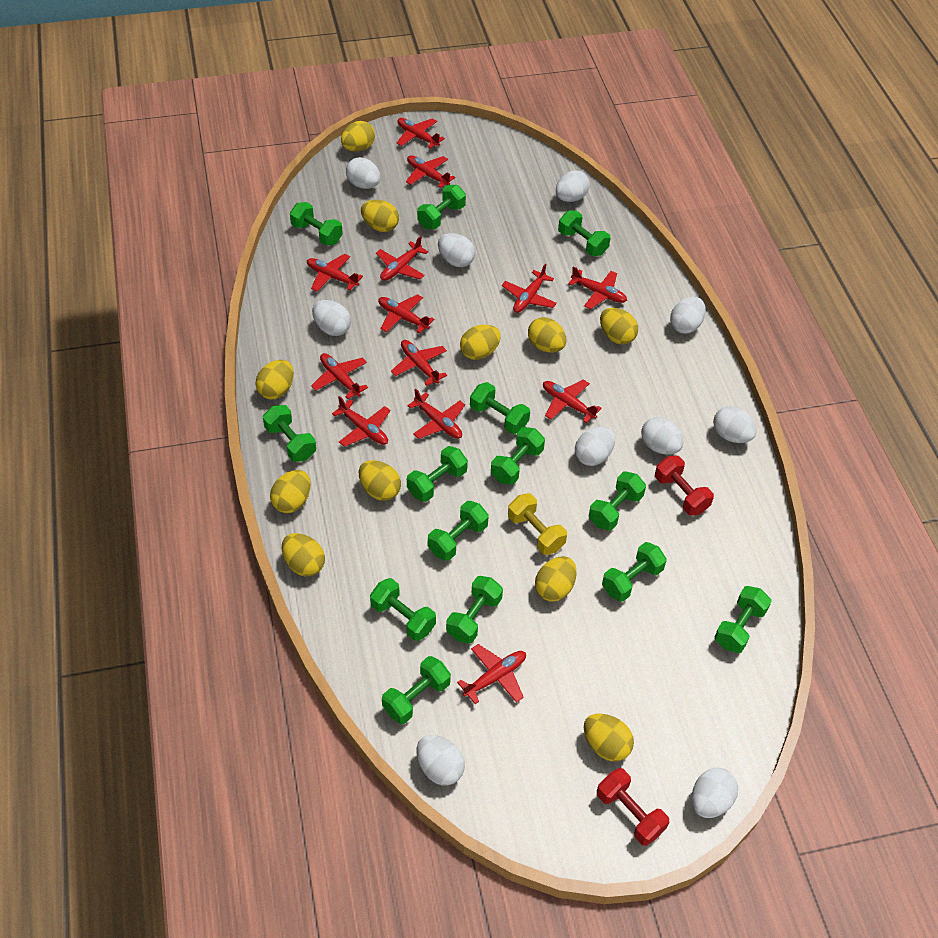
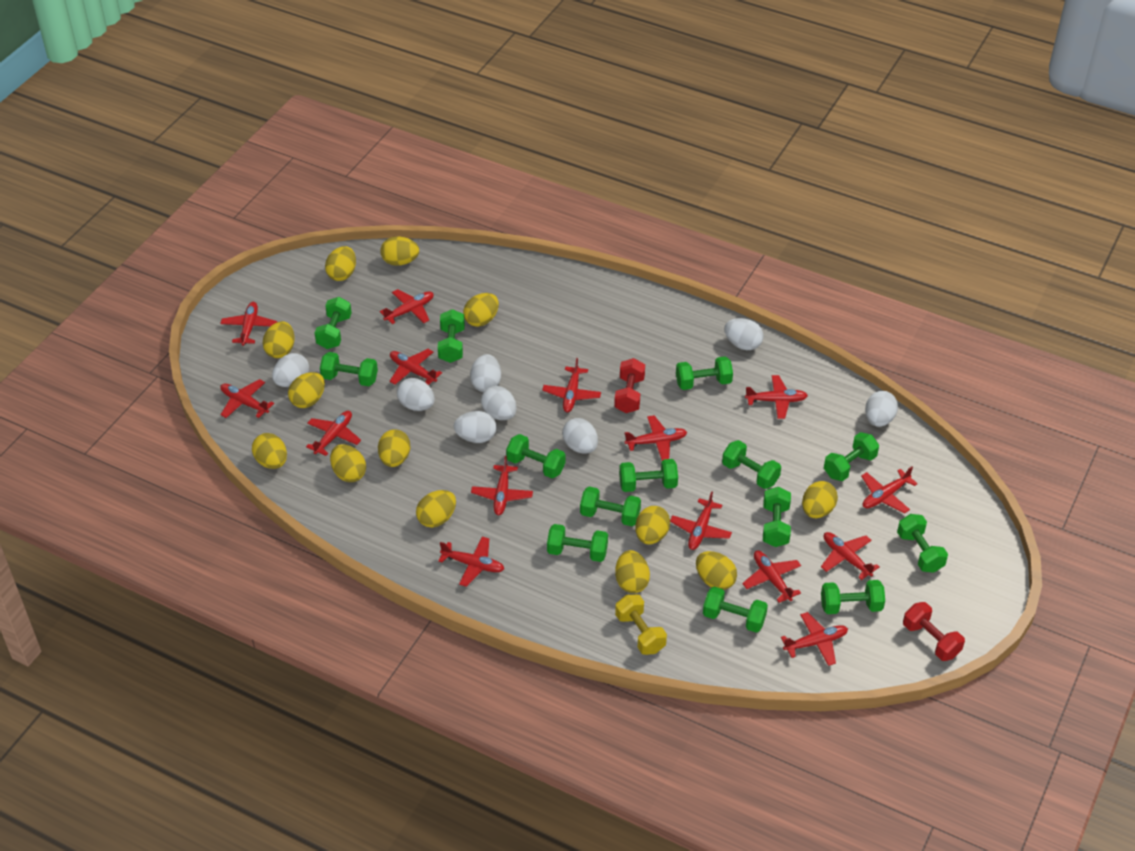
red plane: 13 -> 15
white egg: 10 -> 8
yellow egg: 11 -> 13

